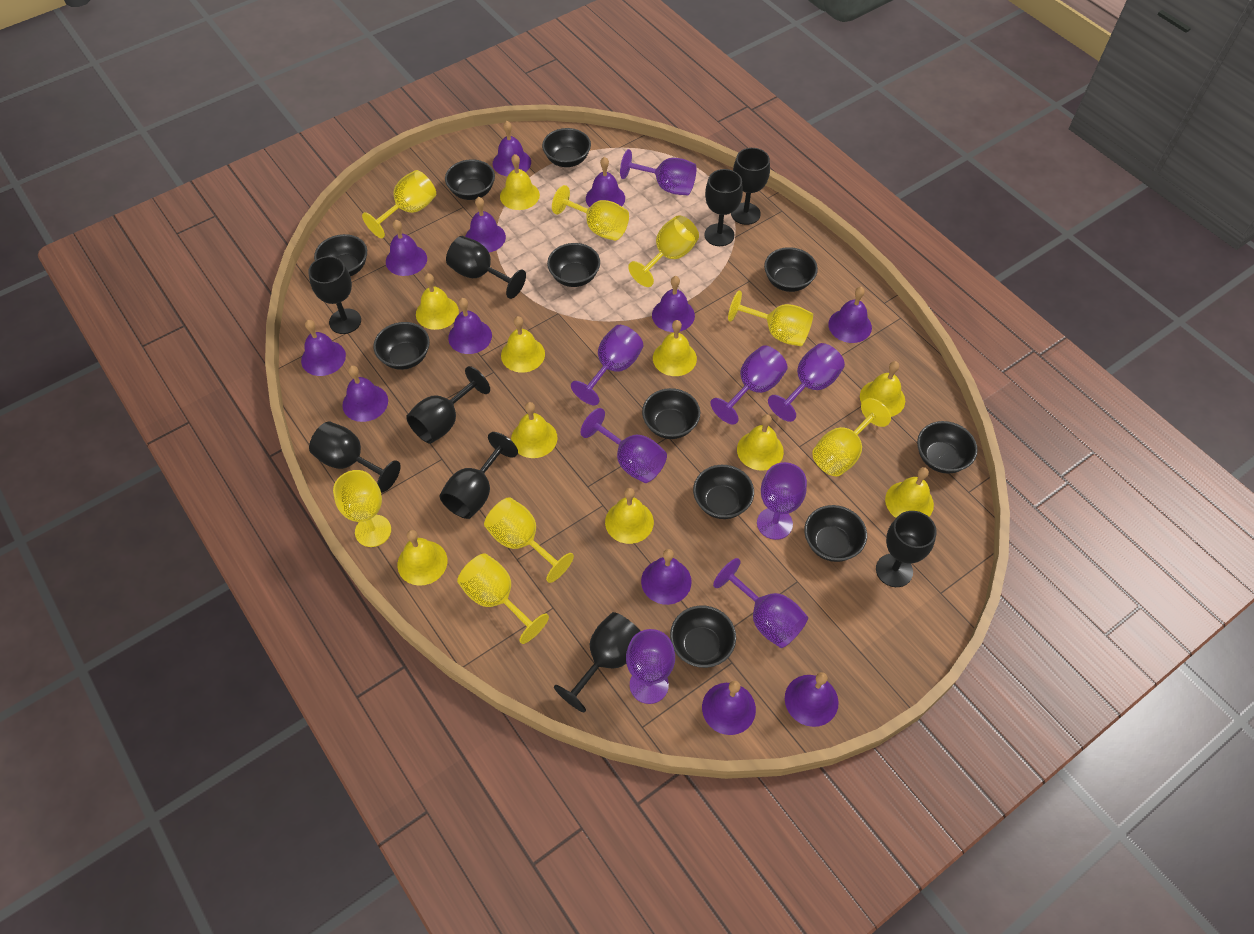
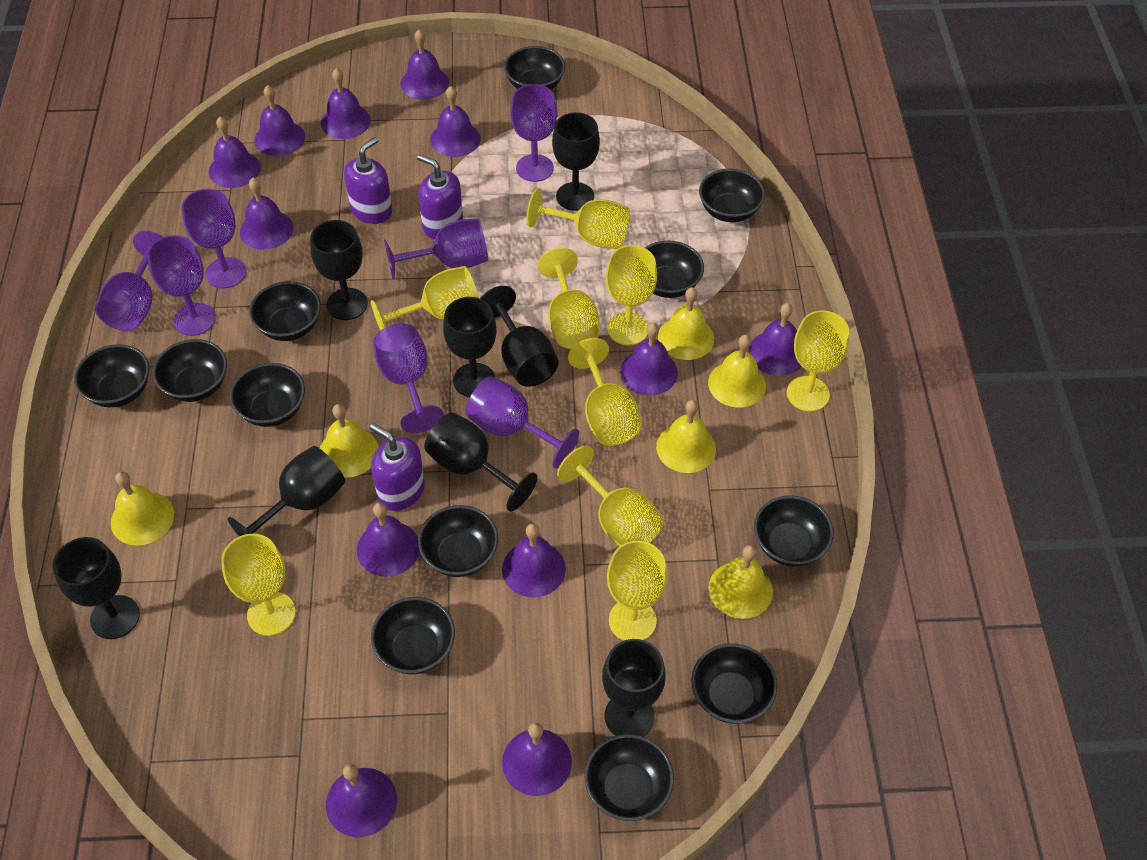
black bowl: 11 -> 12
black goblet: 9 -> 8
purple goblet: 8 -> 7
purple soap dispenser: 0 -> 3
yellow bell: 10 -> 6
yellow goblet: 8 -> 9

